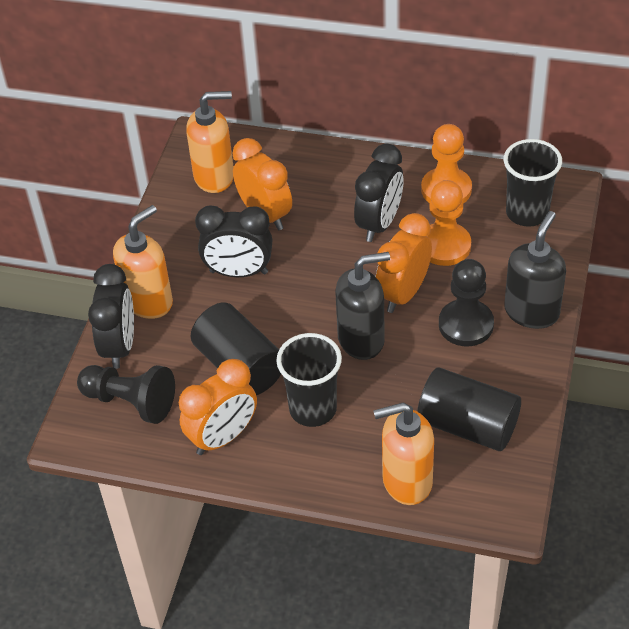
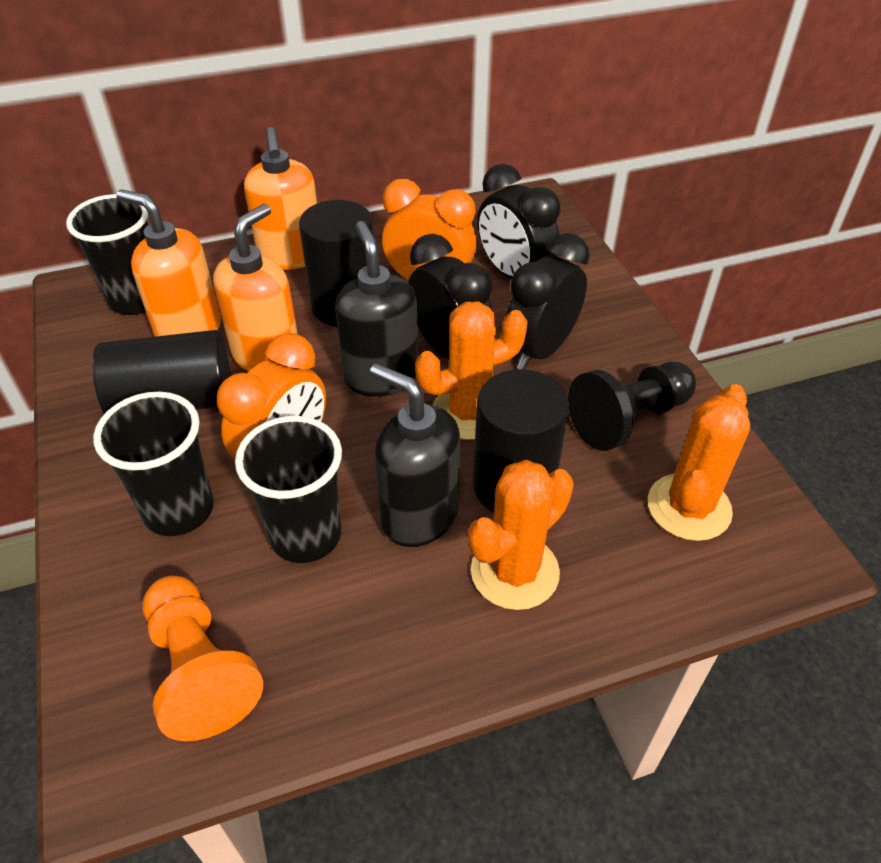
black cup: 2 -> 3
black cylinder: 2 -> 3
black pawn: 2 -> 1
orange cactus: 0 -> 3
orange clock: 3 -> 2
orange pawn: 2 -> 1

